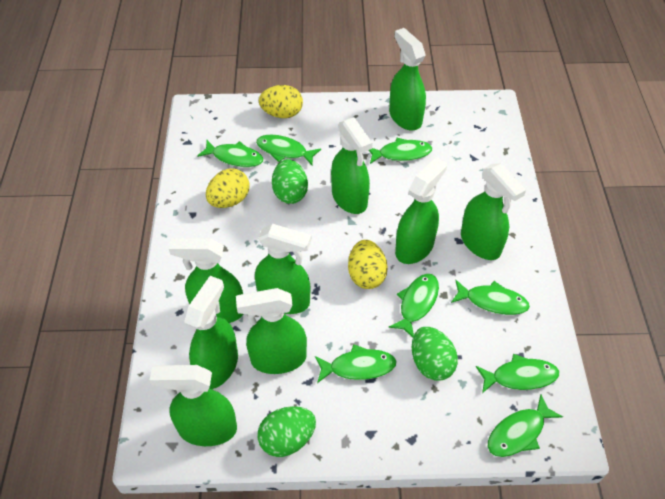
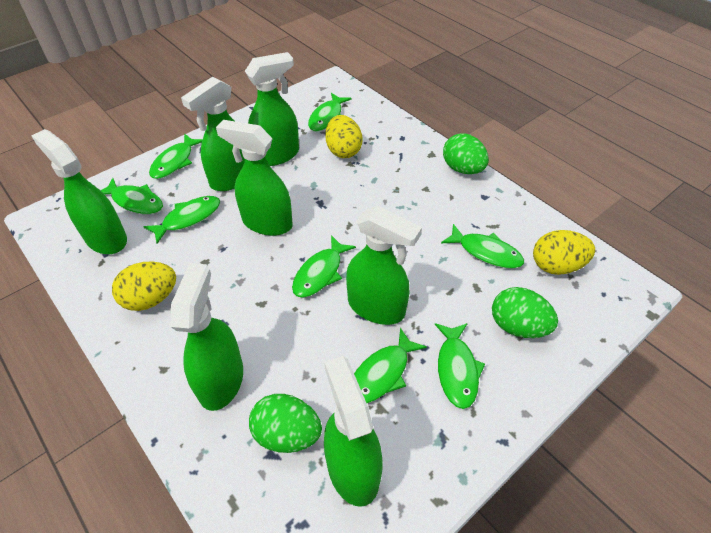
green spray bottle: 9 -> 7

